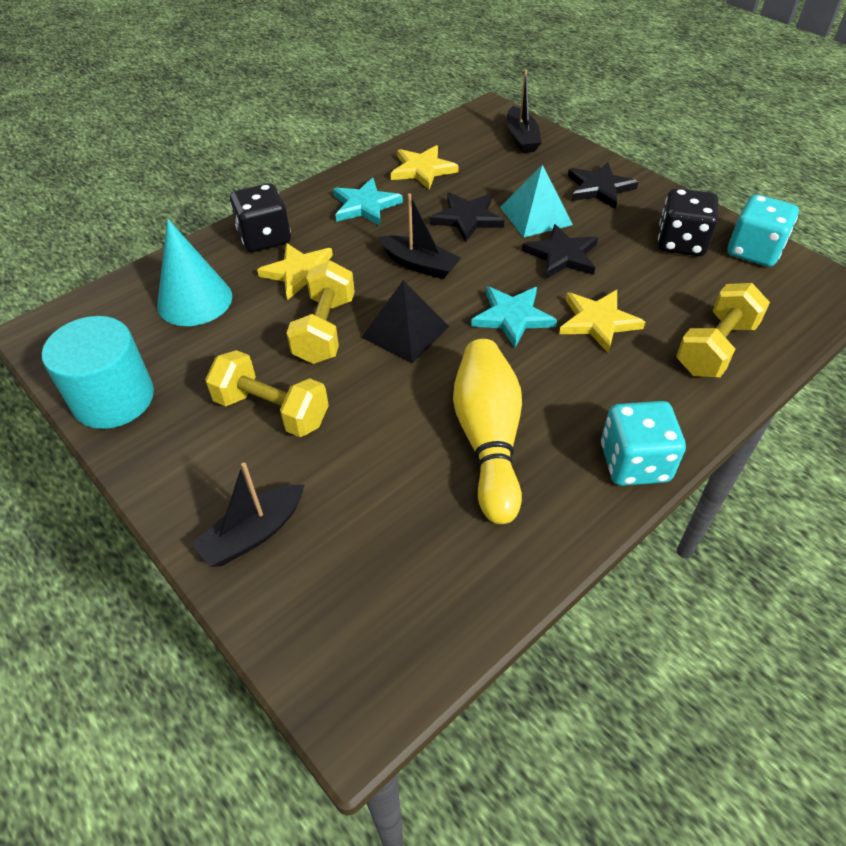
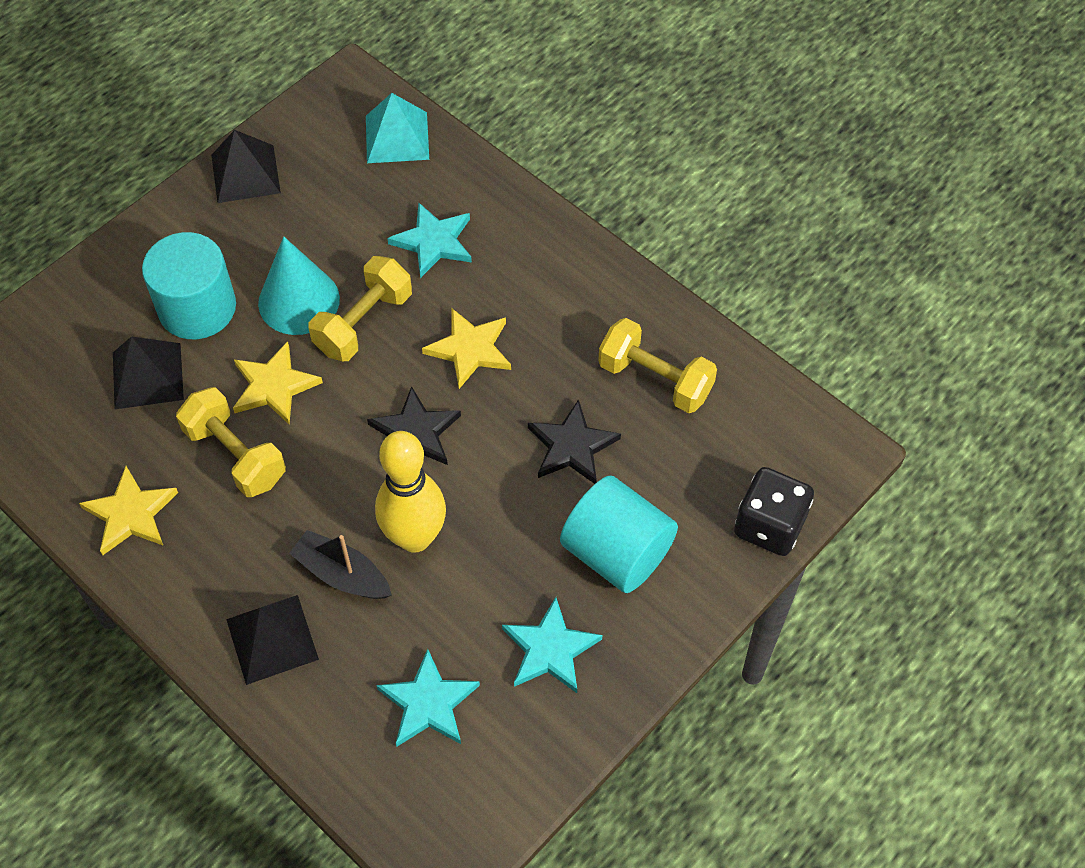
black boat: 3 -> 1
black dice: 2 -> 1
black pyramid: 1 -> 3
black star: 3 -> 2
turquoise cylinder: 1 -> 2
turquoise dice: 2 -> 0
turquoise star: 2 -> 3

